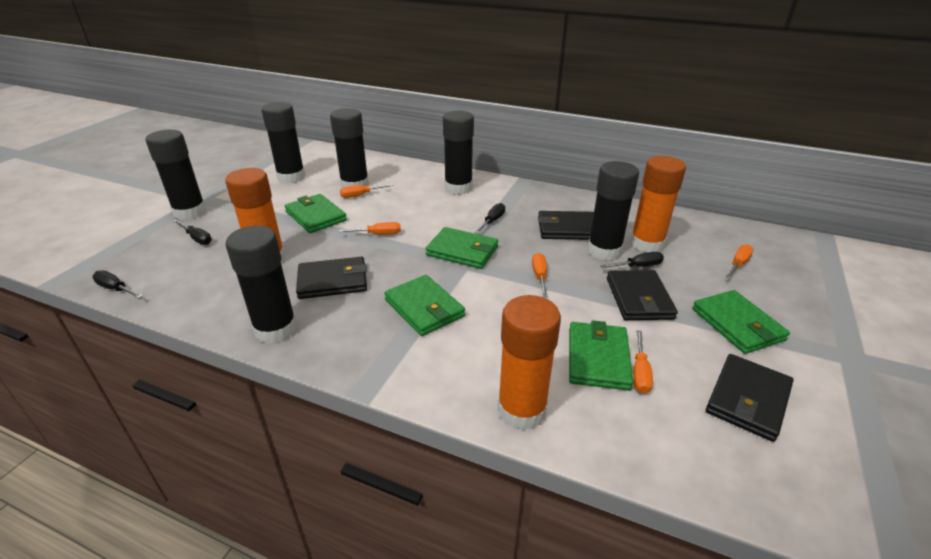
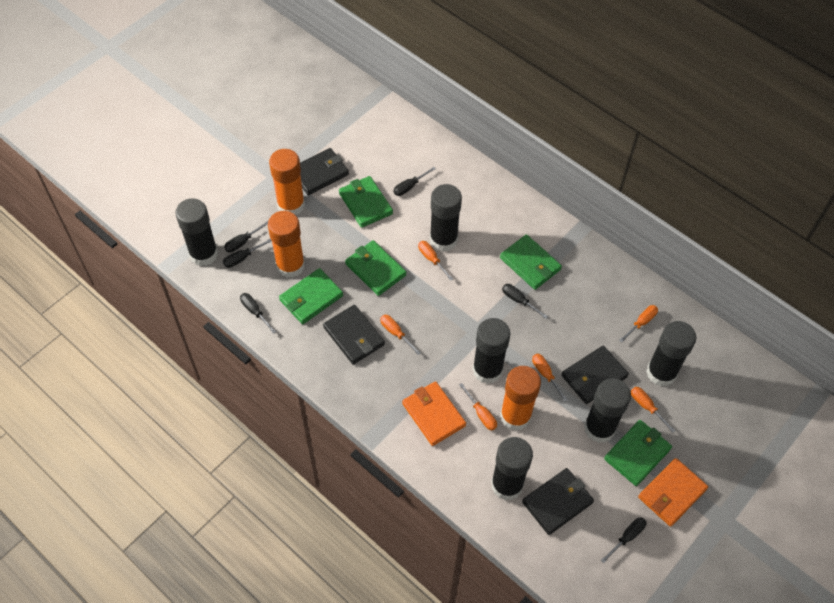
black screwdriver: 4 -> 6
orange screwdriver: 5 -> 6
orange wallet: 0 -> 2

